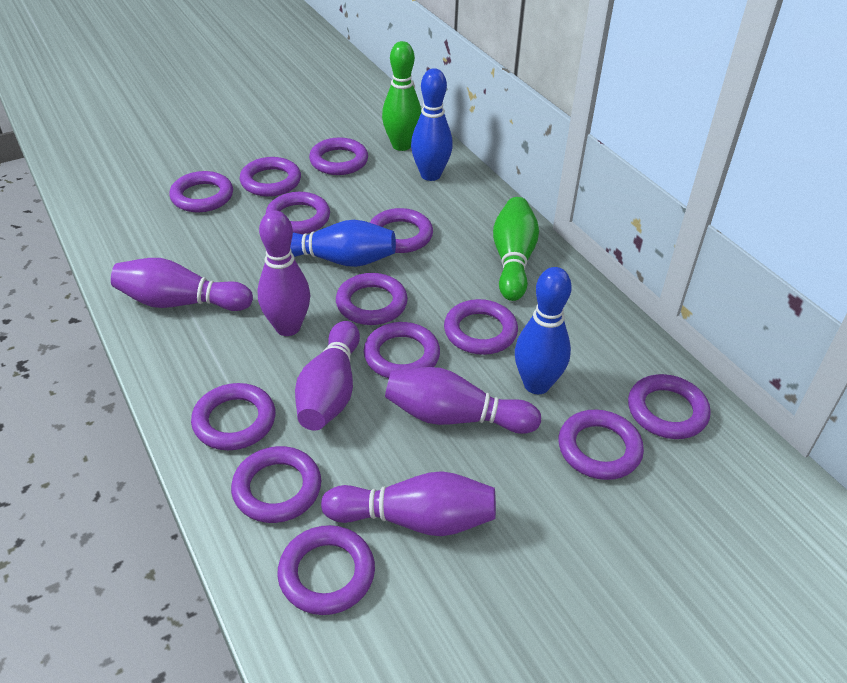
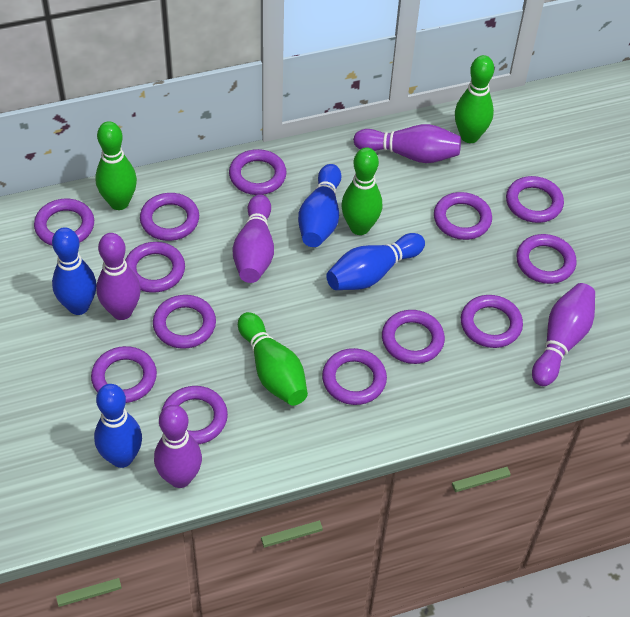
blue bowling pin: 3 -> 4
green bowling pin: 2 -> 4

